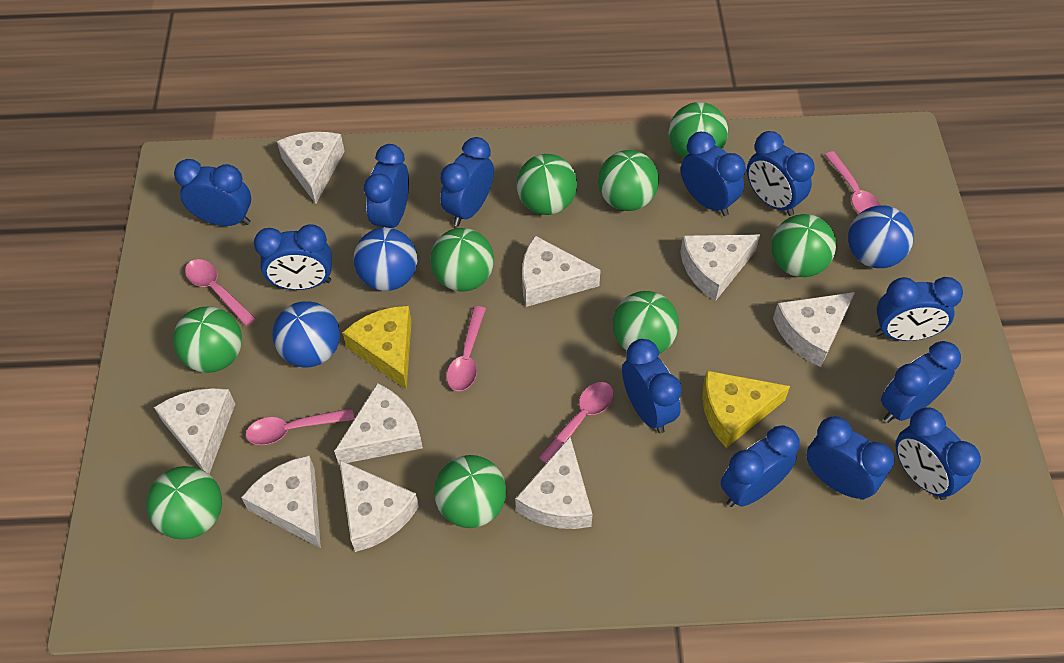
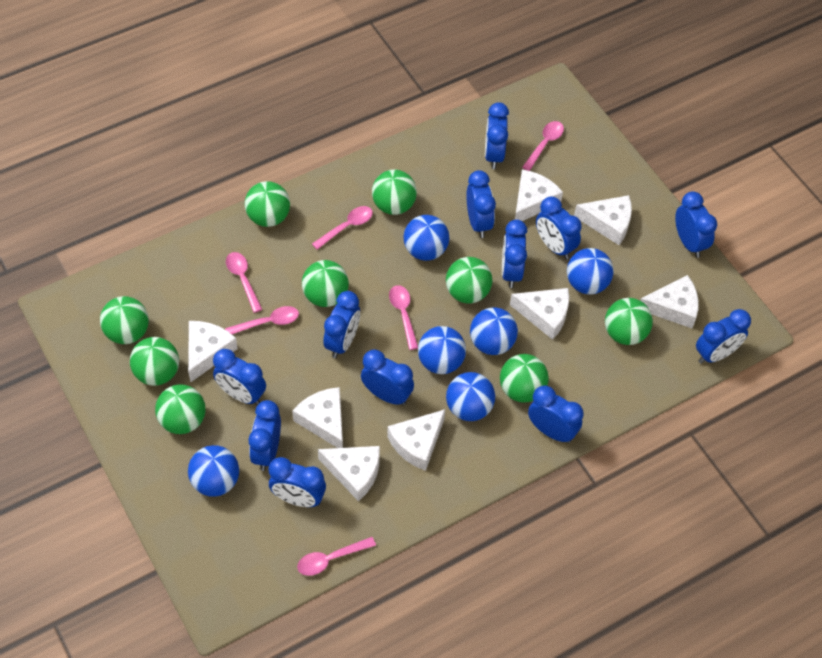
blue ball: 3 -> 6
pink spoon: 5 -> 6
white cheese: 9 -> 8
yellow cheese: 2 -> 0

